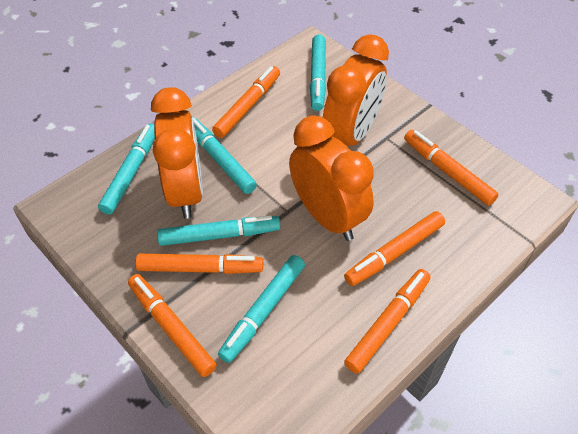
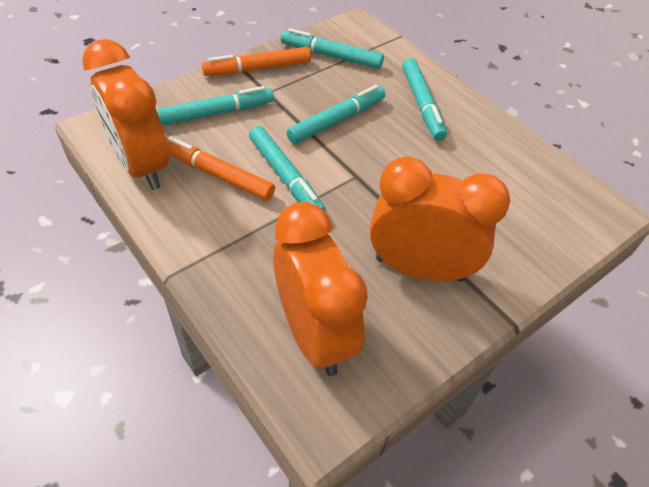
orange marker: 6 -> 2

